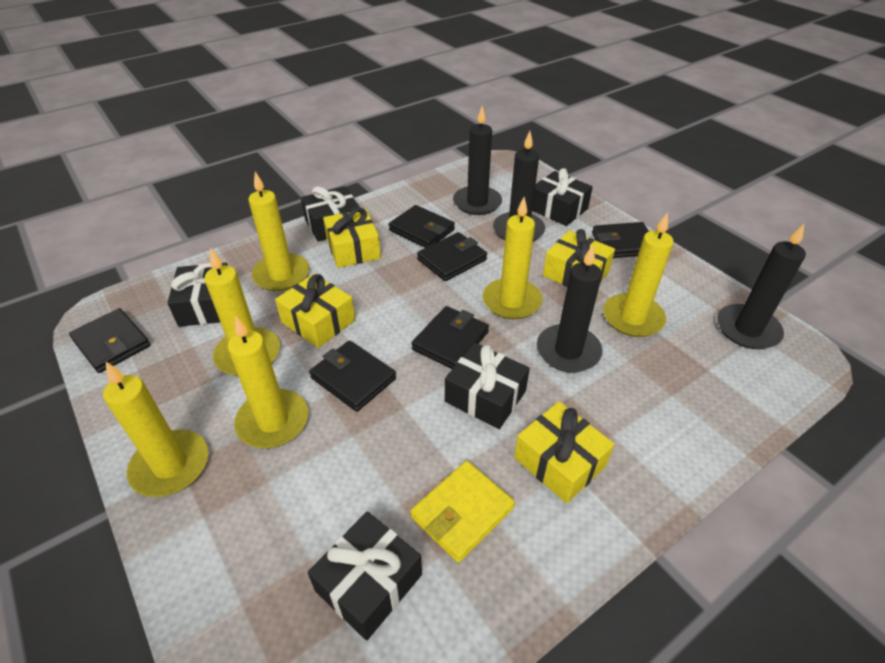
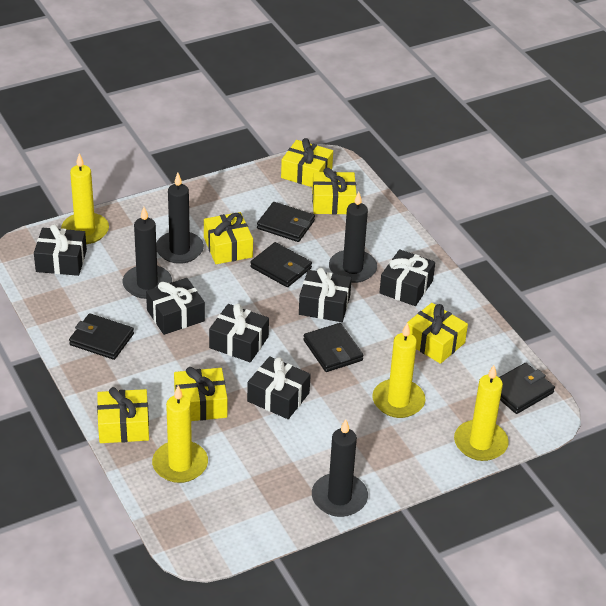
black gift: 5 -> 6
black wallet: 6 -> 5
yellow candle: 6 -> 4
yellow gift: 4 -> 6
yellow wallet: 1 -> 0

